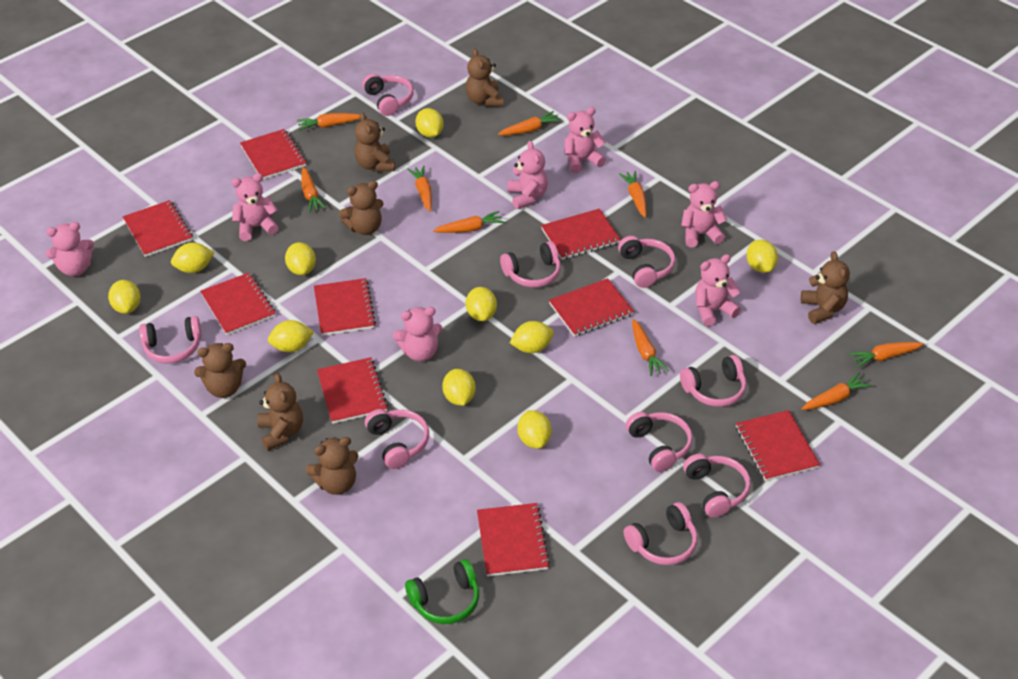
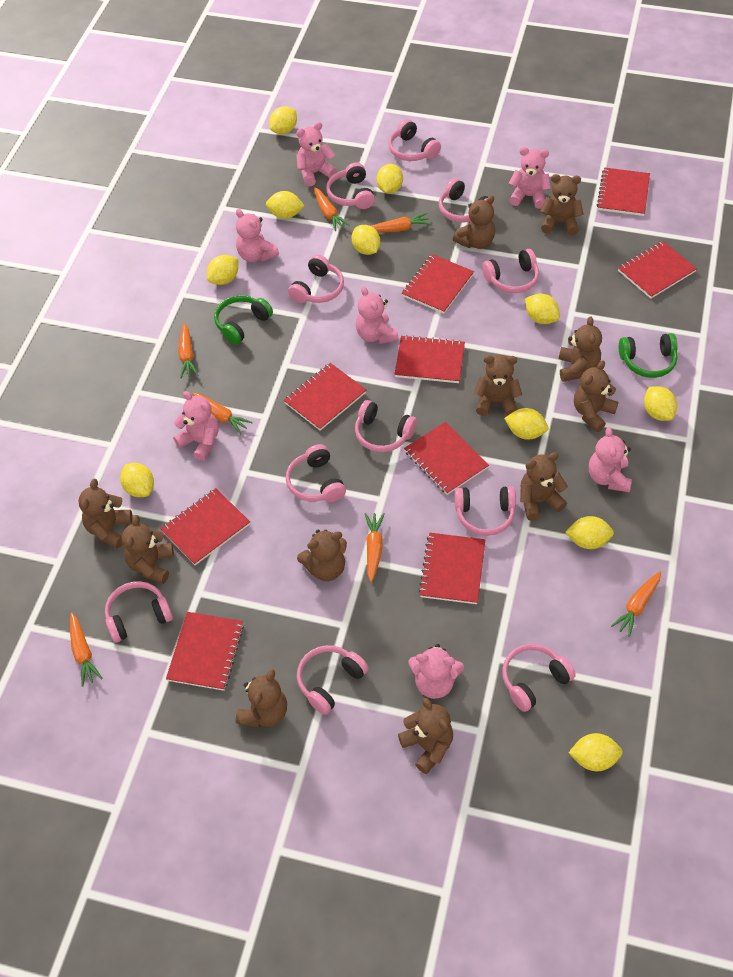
brown teddy bear: 7 -> 11
green headphones: 1 -> 2
orange carrot: 9 -> 7
pink headphones: 9 -> 11
yellow lemon: 10 -> 11

